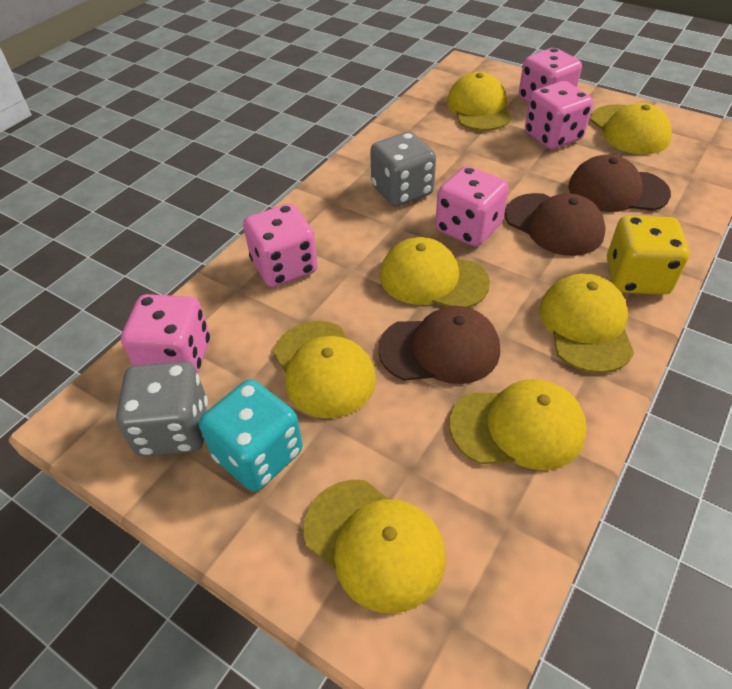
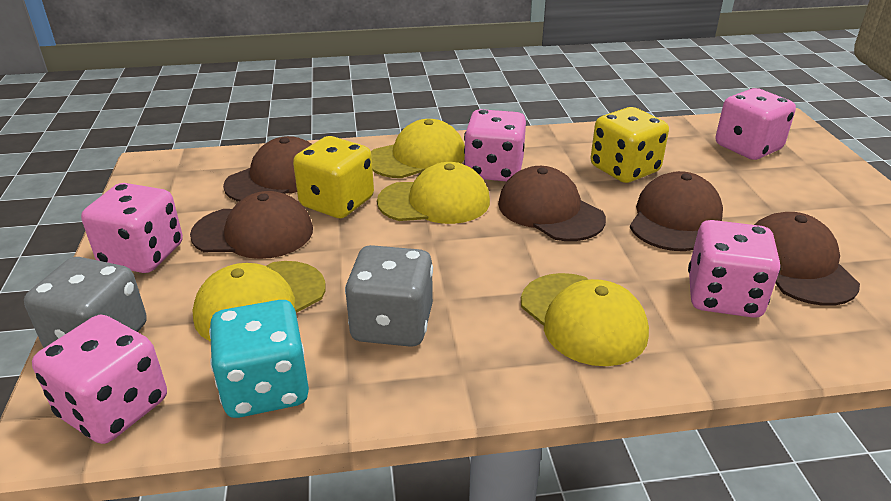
brown cap: 3 -> 5
yellow cap: 7 -> 4
yellow dice: 1 -> 2

